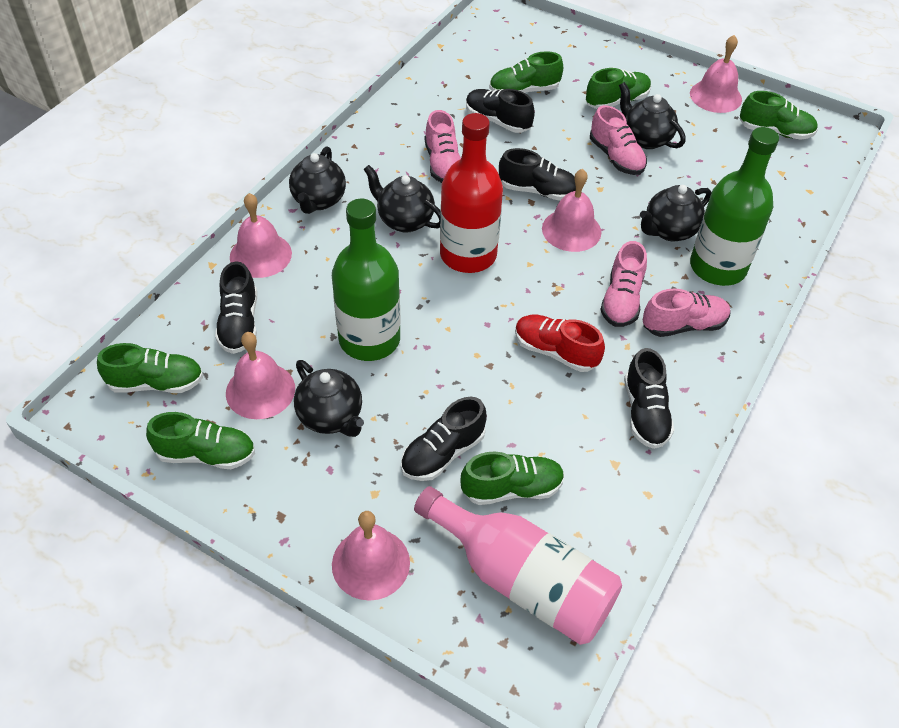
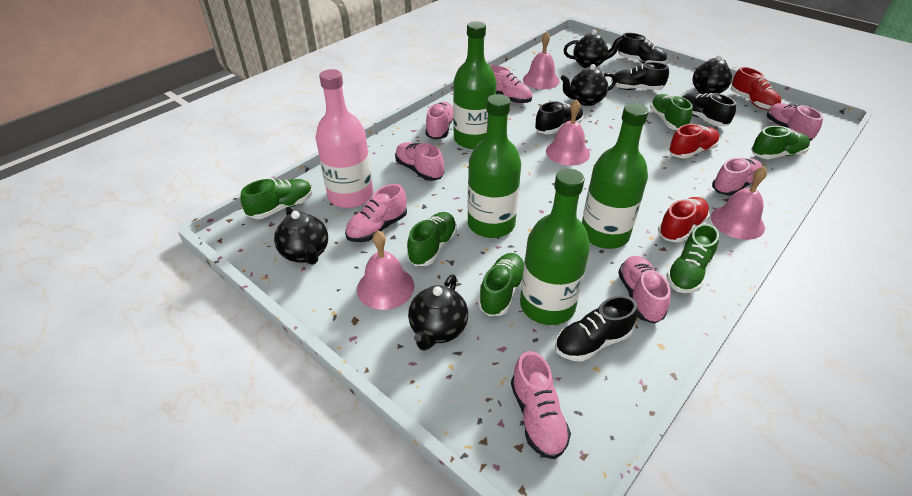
green bottle: 2 -> 4
pink bell: 5 -> 4
pink shoe: 4 -> 8
red bottle: 1 -> 0
red shoe: 1 -> 3

